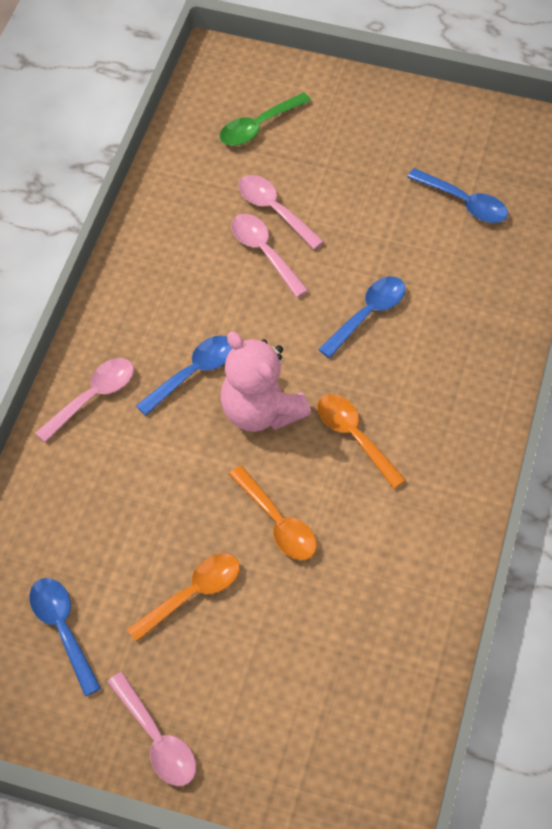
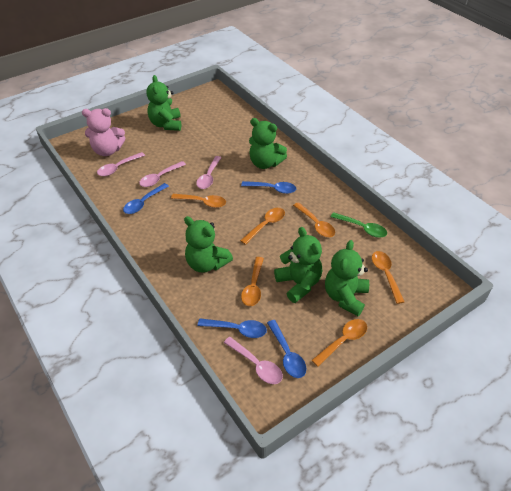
green teddy bear: 0 -> 5
orange spoon: 3 -> 6

